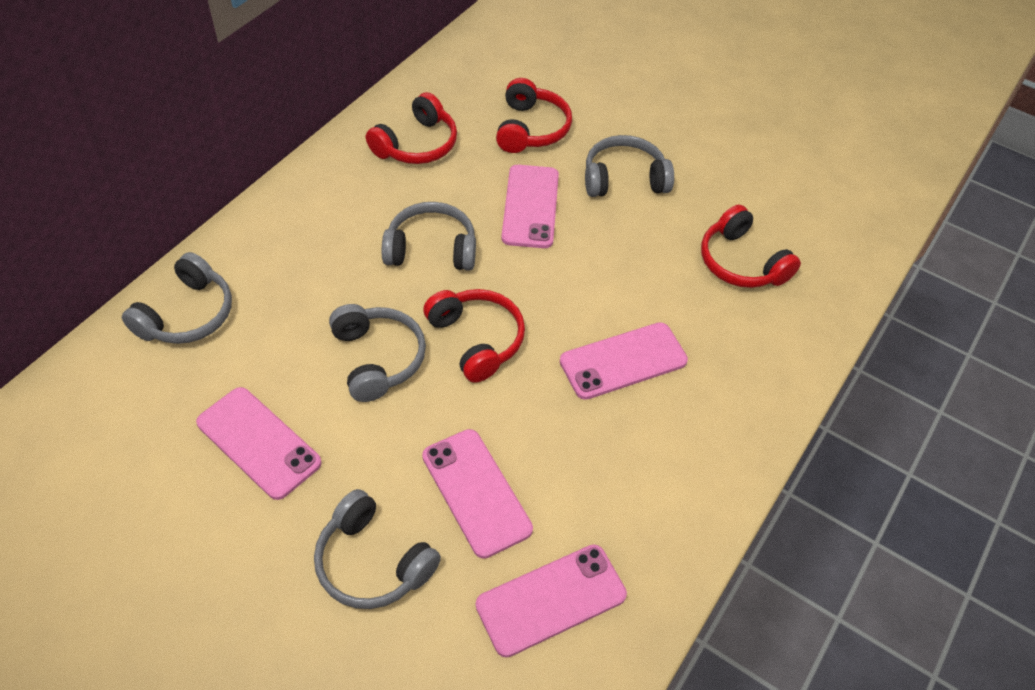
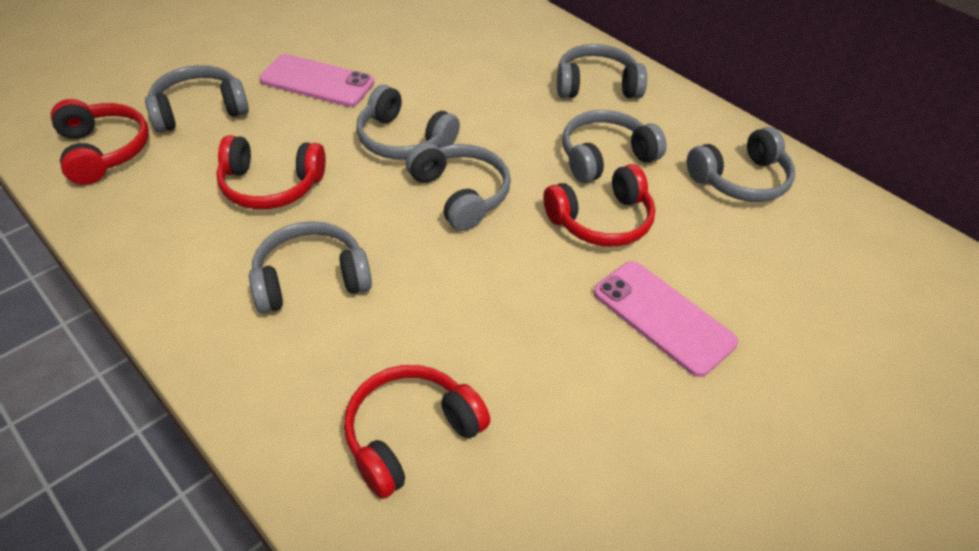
grey headphones: 5 -> 7
pink phone: 5 -> 2

